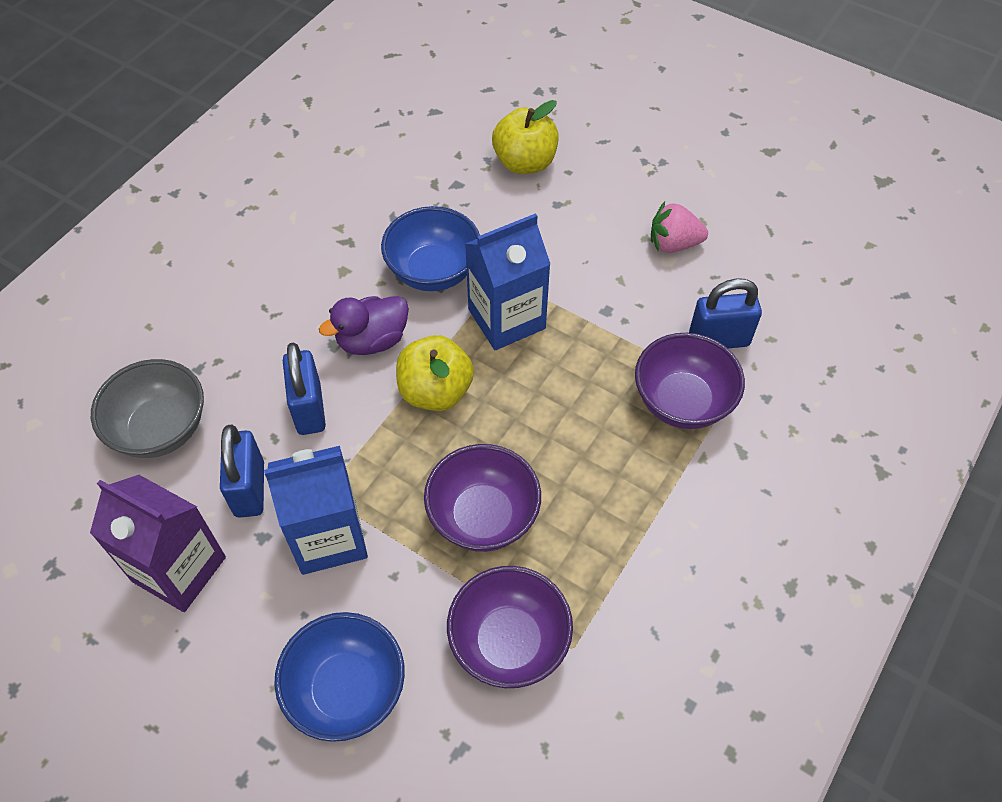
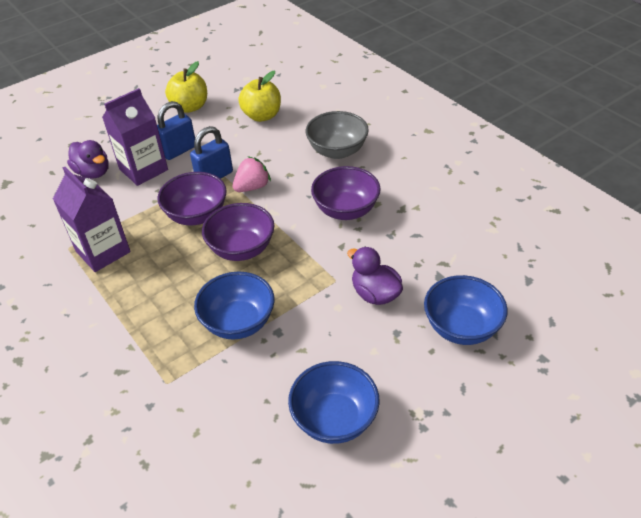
blue bowl: 2 -> 3
blue carton: 2 -> 0
blue padlock: 3 -> 2
purple carton: 1 -> 2
purple duck: 1 -> 2

